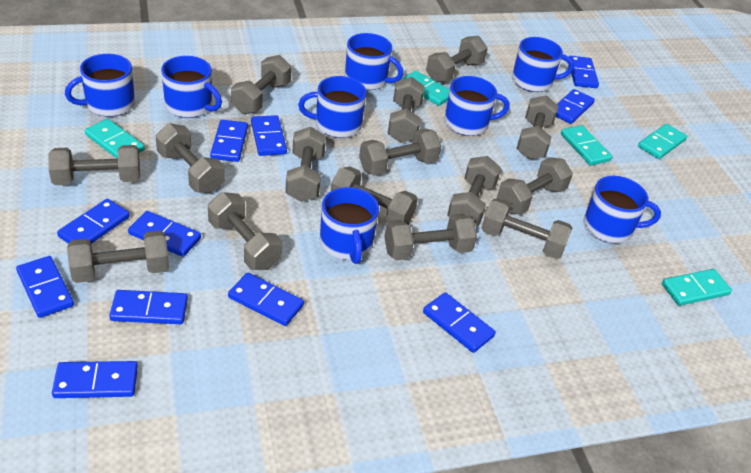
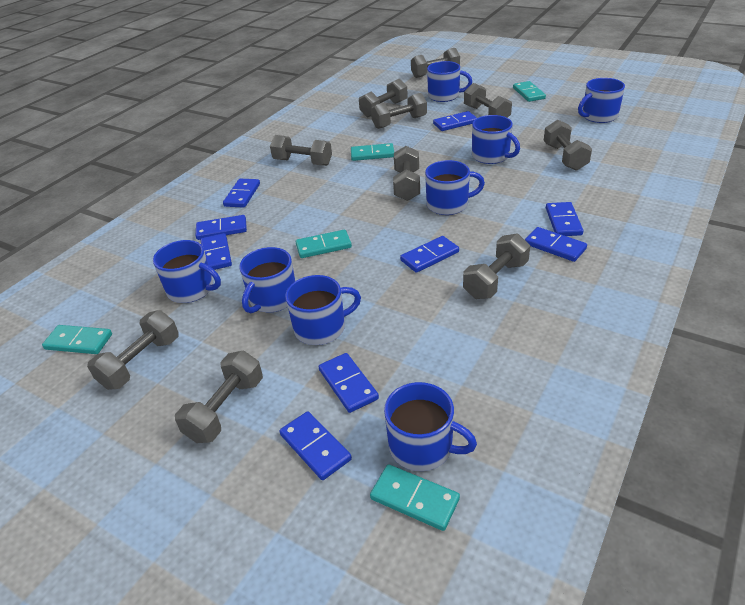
blue domino: 11 -> 9
grey dumbbell: 15 -> 10

